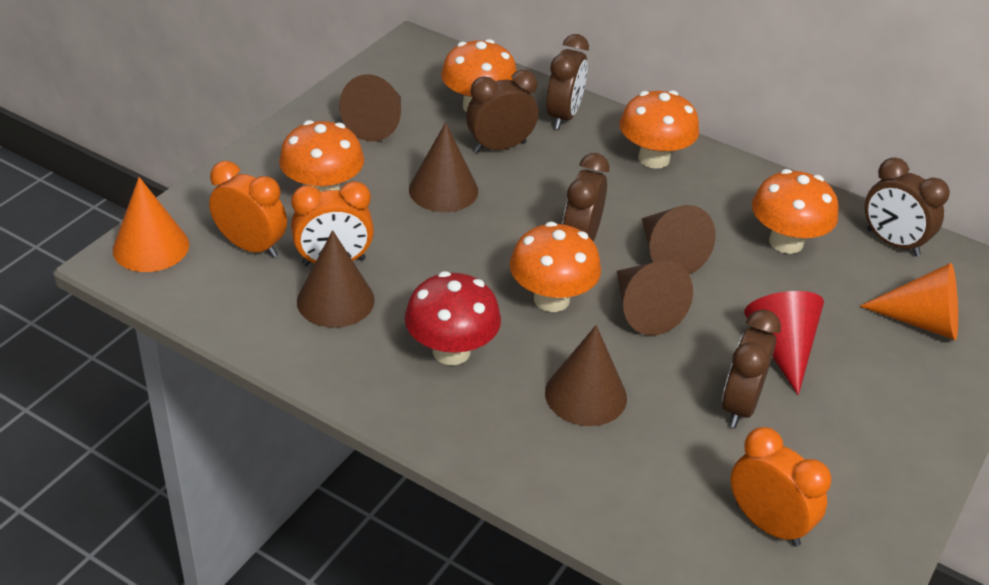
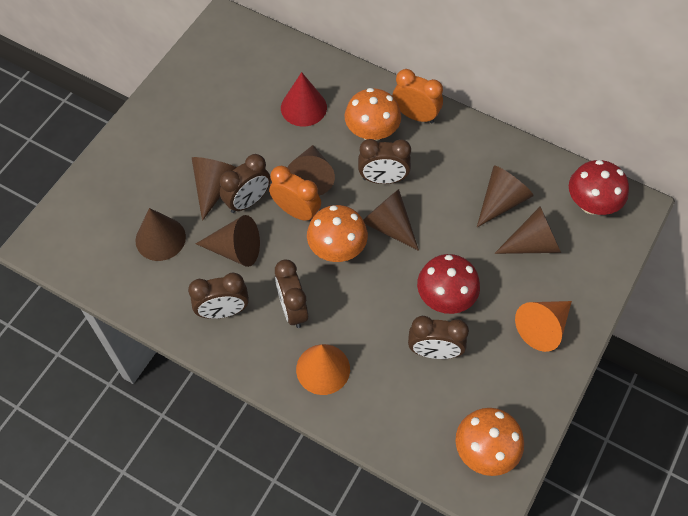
brown cone: 6 -> 7
orange clock: 3 -> 2
orange mushroom: 5 -> 3
red mushroom: 1 -> 2

